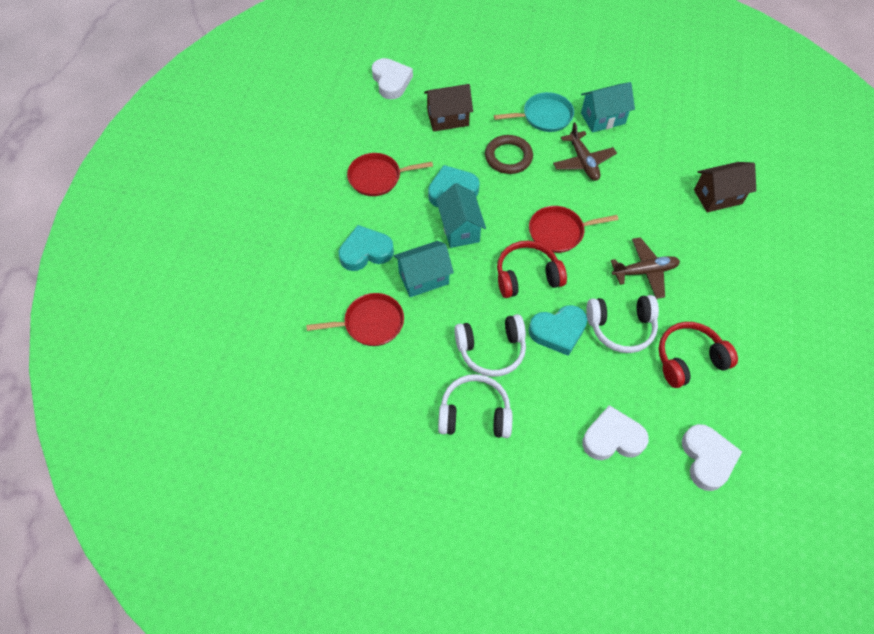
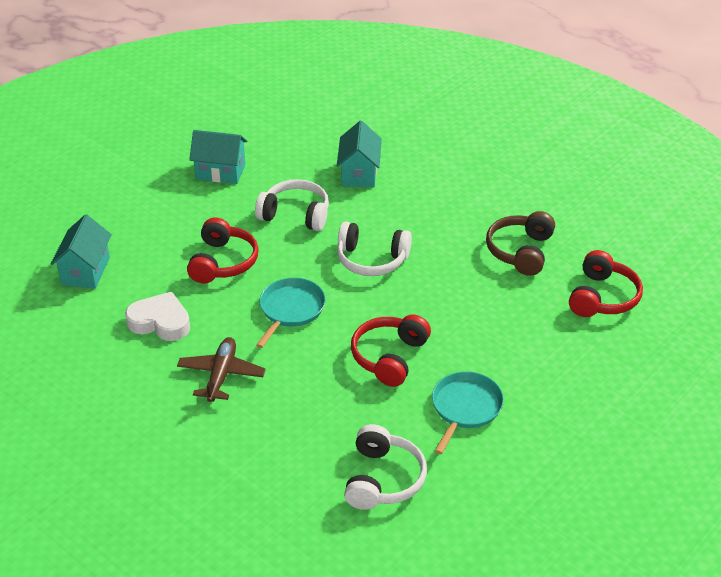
brown headphones: 0 -> 1
brown house: 2 -> 0
brown plane: 2 -> 1
brown ring: 1 -> 0
red headphones: 2 -> 3
red pan: 3 -> 0
turquoise heart: 3 -> 0
turquoise pan: 1 -> 2
white heart: 3 -> 1

